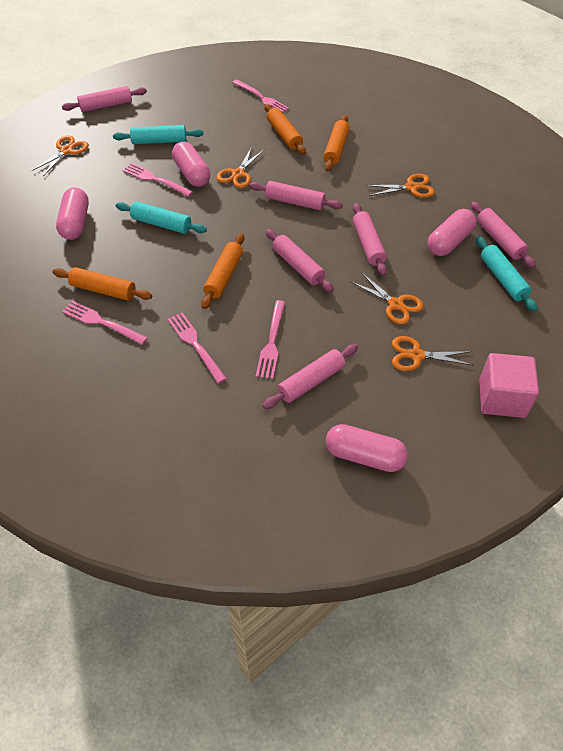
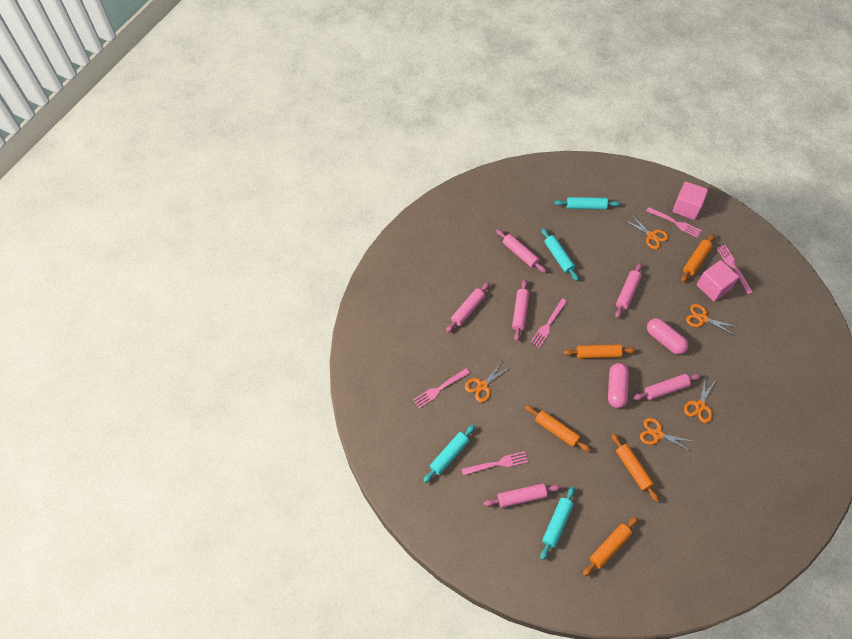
orange rolling pin: 4 -> 5
pink capsule: 4 -> 2
pink cube: 1 -> 2
turquoise rolling pin: 3 -> 4

